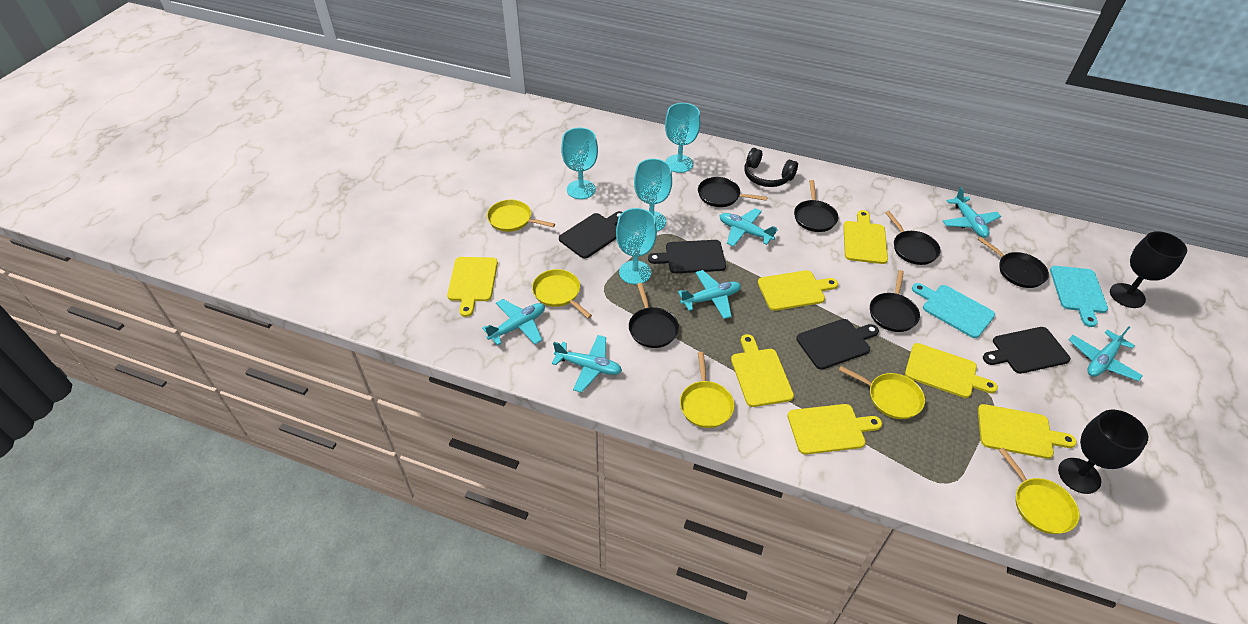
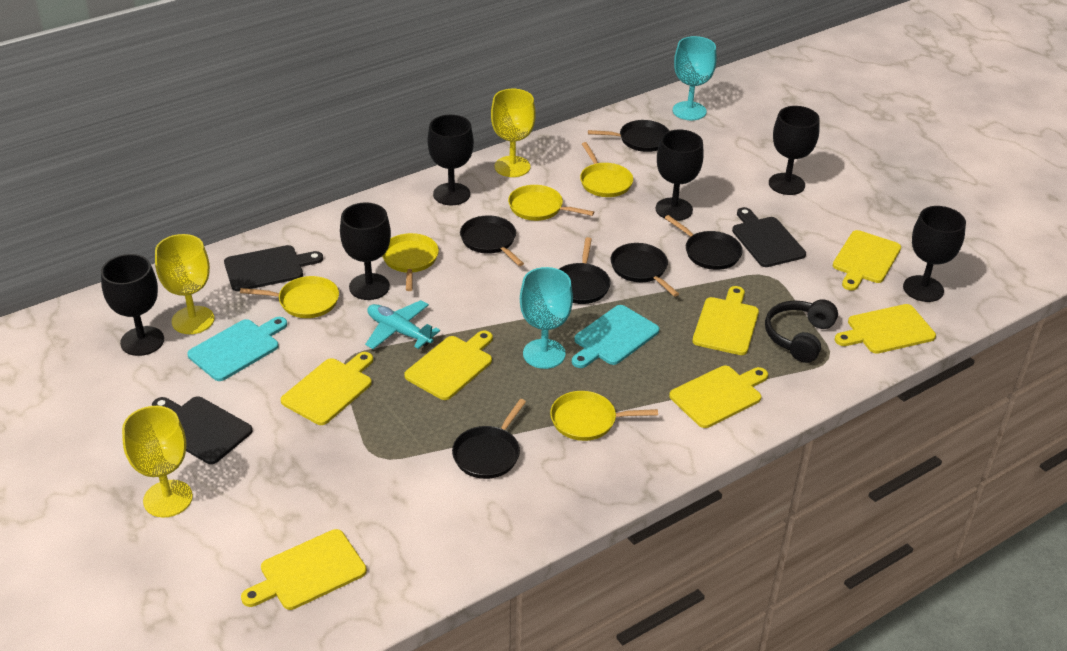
black cutting board: 4 -> 3
black goblet: 2 -> 6
turquoise goblet: 4 -> 2
turquoise plane: 6 -> 1
yellow goblet: 0 -> 3

